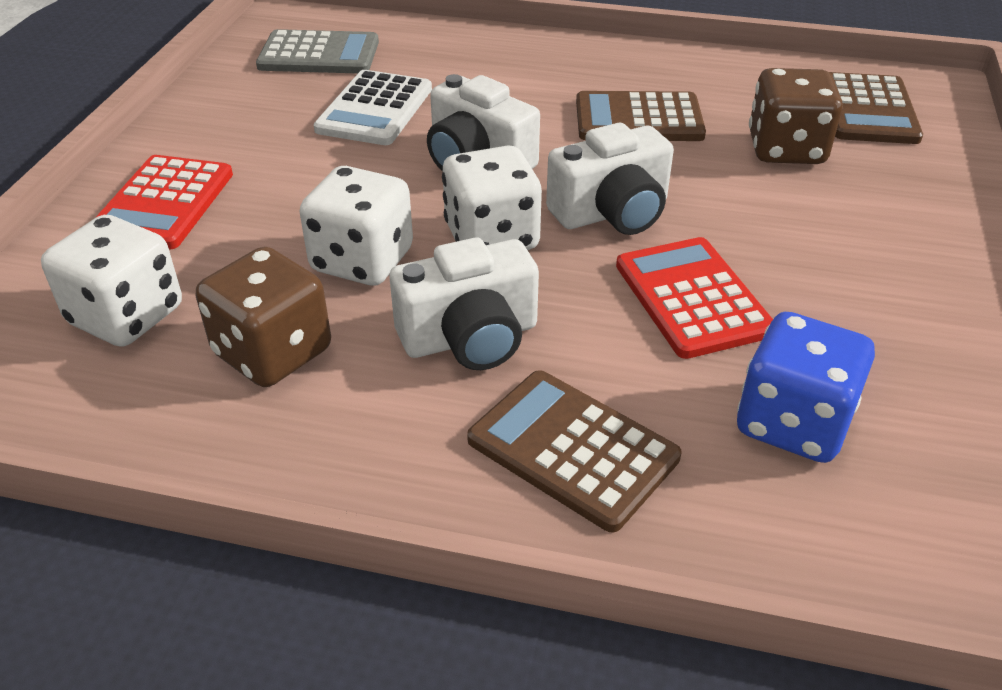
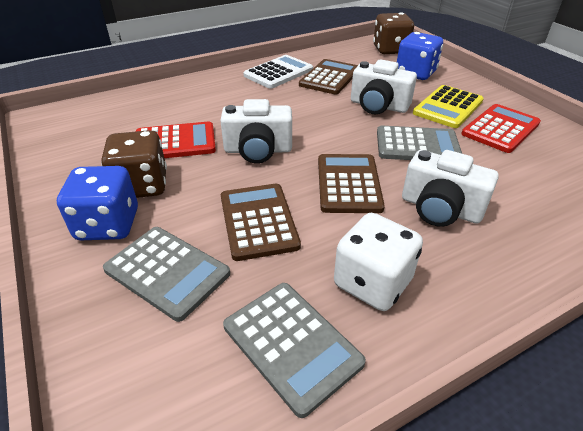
blue dice: 1 -> 2
grey calculator: 1 -> 3
white dice: 3 -> 1
yellow calculator: 0 -> 1

